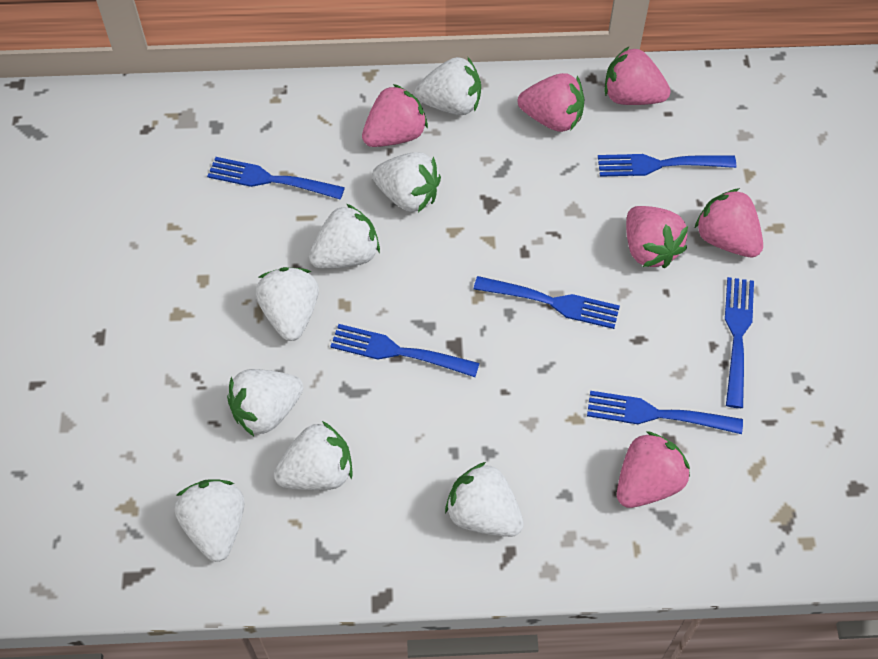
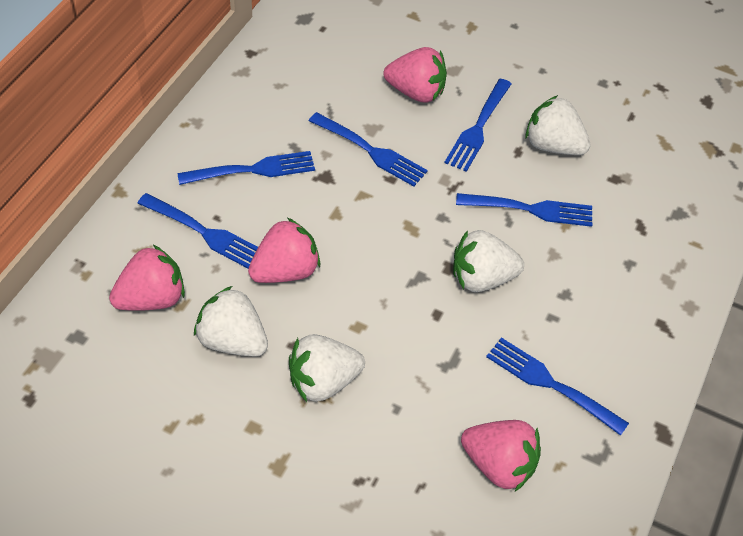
pink strawberry: 6 -> 4
white strawberry: 8 -> 4

